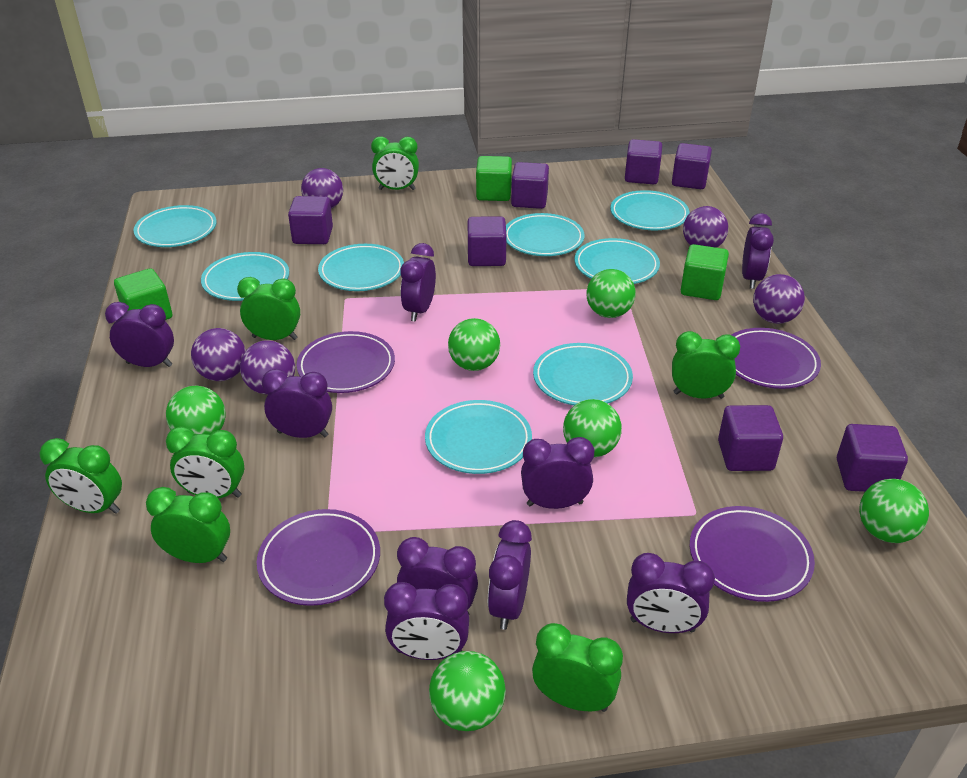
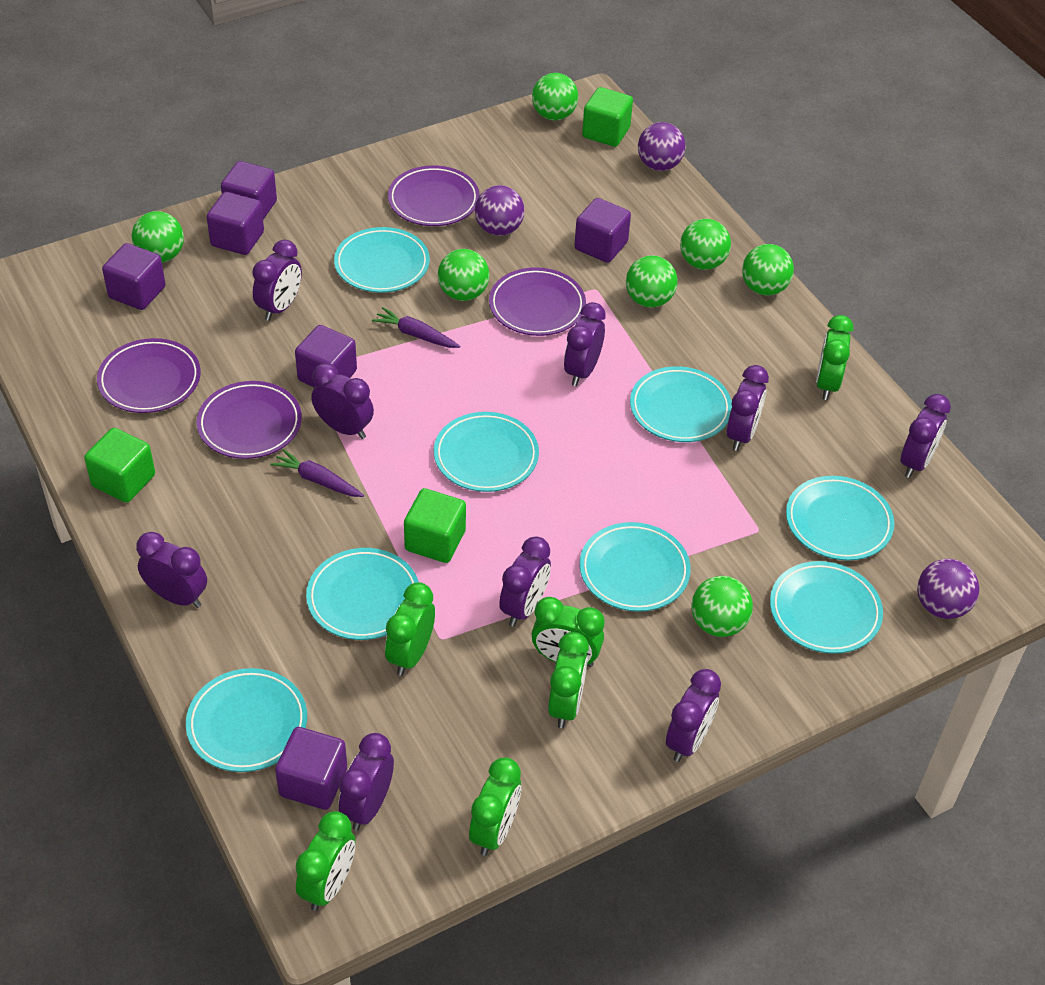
green ball: 6 -> 7
green clock: 7 -> 6
purple ball: 5 -> 3
purple carrot: 0 -> 2
purple cube: 7 -> 6

